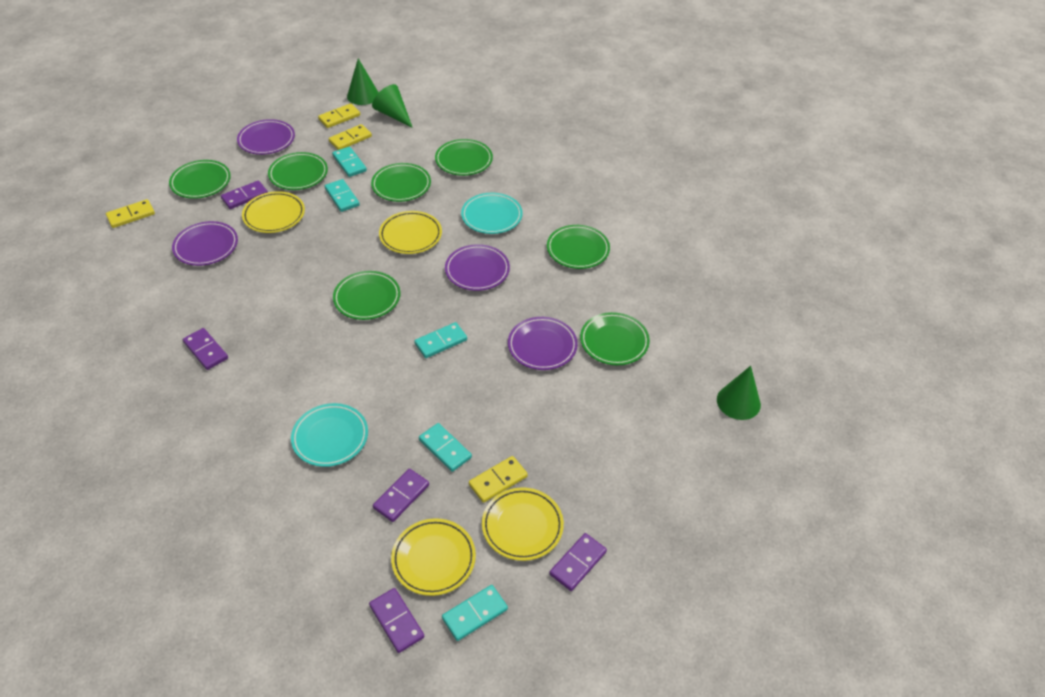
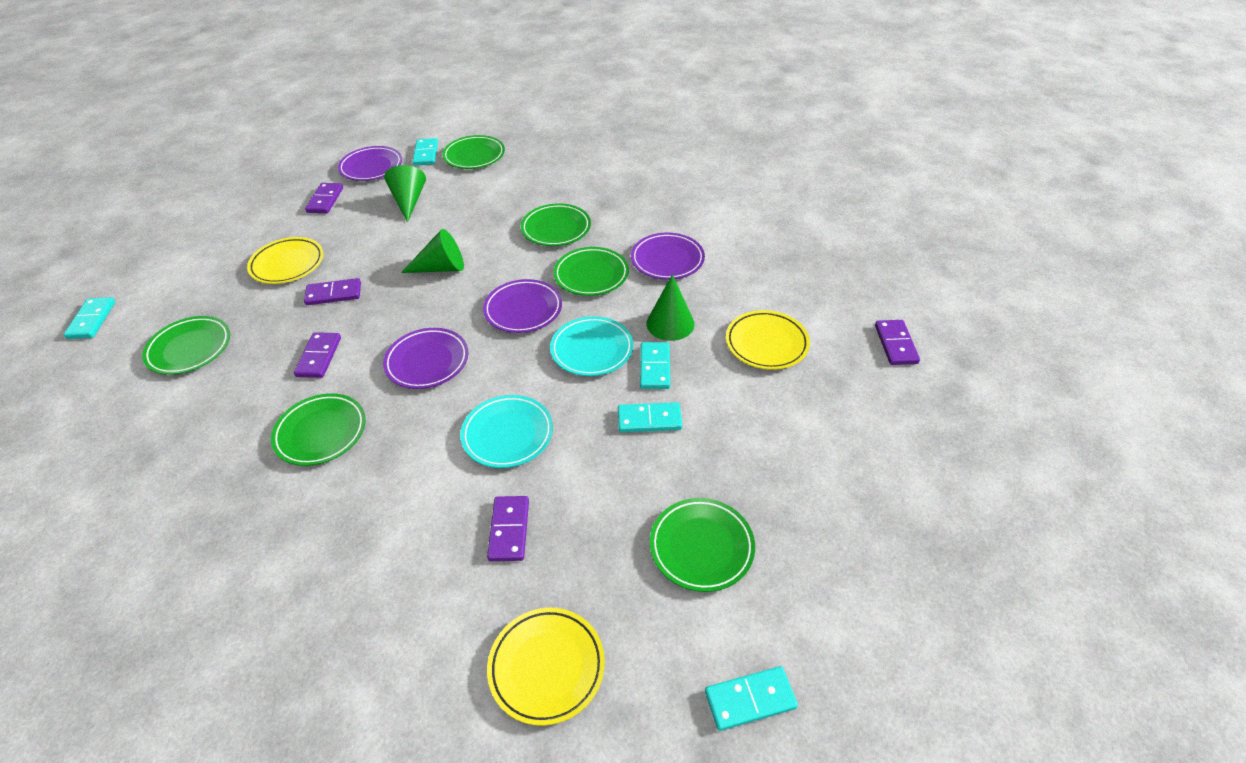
green plate: 7 -> 6
yellow domino: 4 -> 0
yellow plate: 4 -> 3

